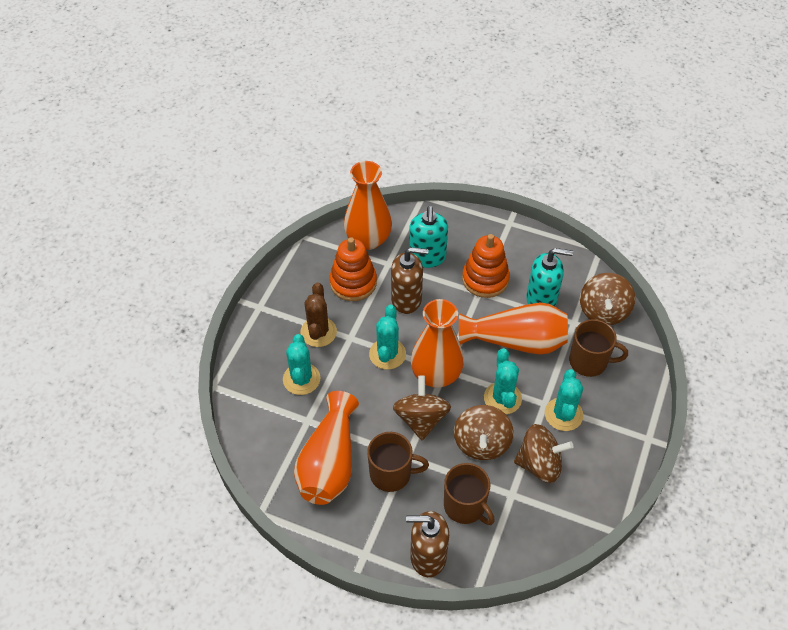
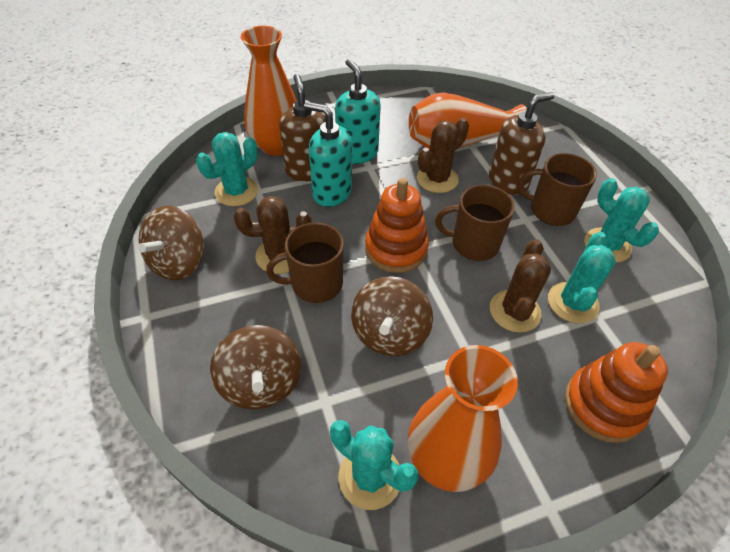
brown cactus: 1 -> 3
brown spinning top: 4 -> 3
orange vase: 4 -> 3

